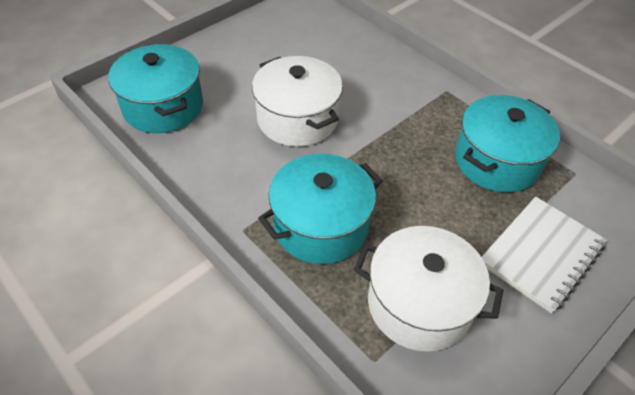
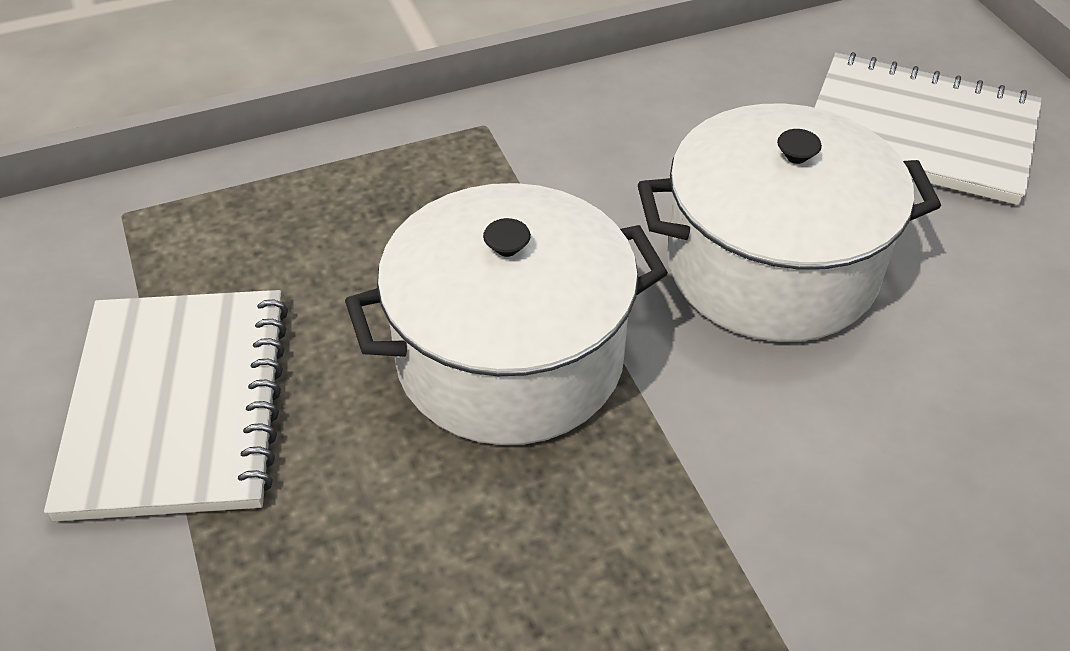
turquoise pot: 3 -> 0
white notebook: 1 -> 2

